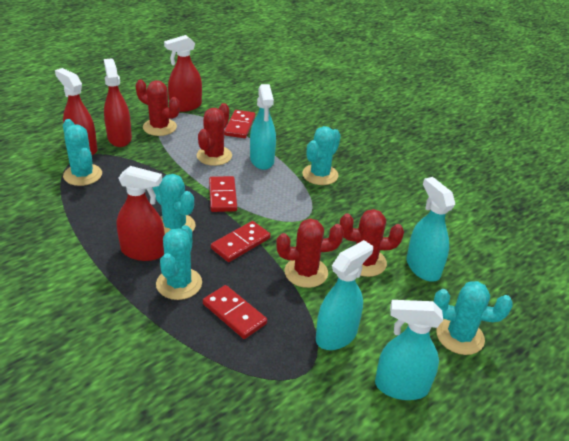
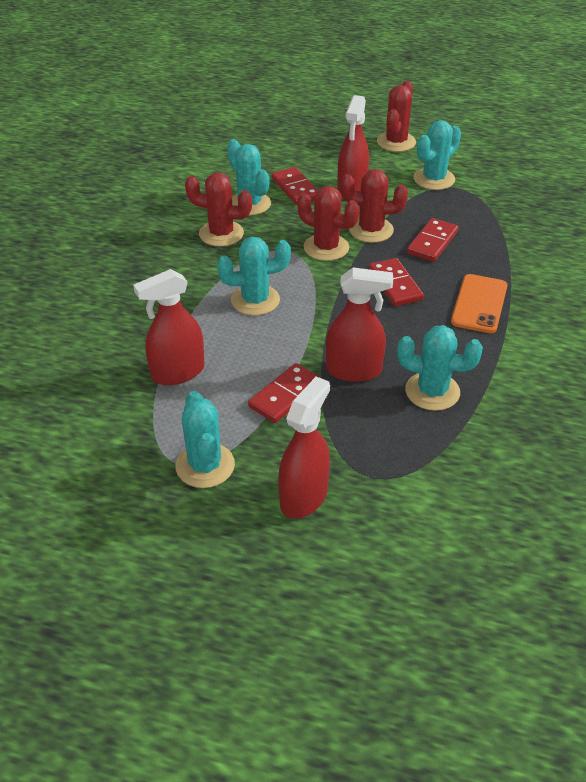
orange phone: 0 -> 1
turquoise spray bottle: 4 -> 0

